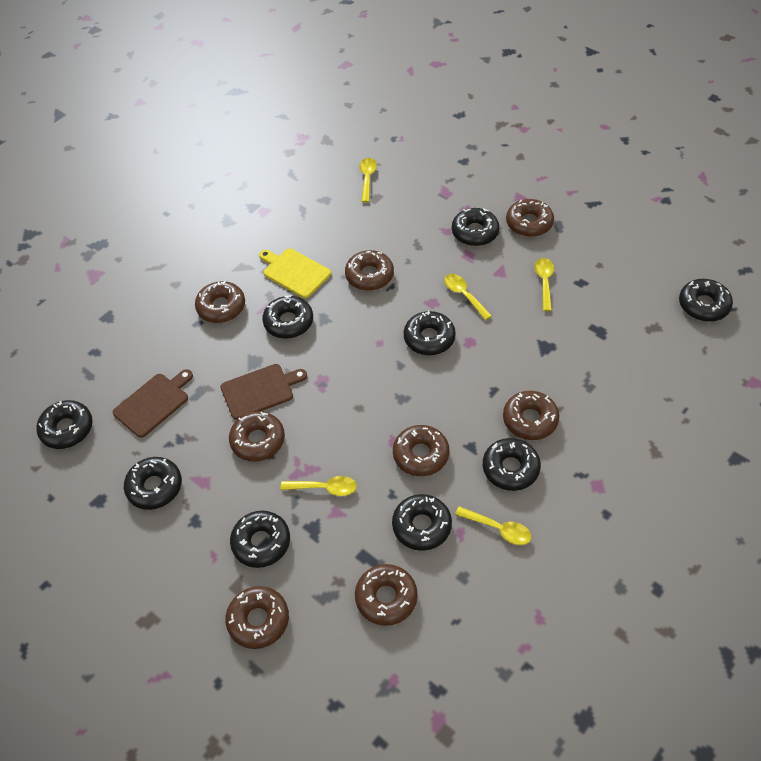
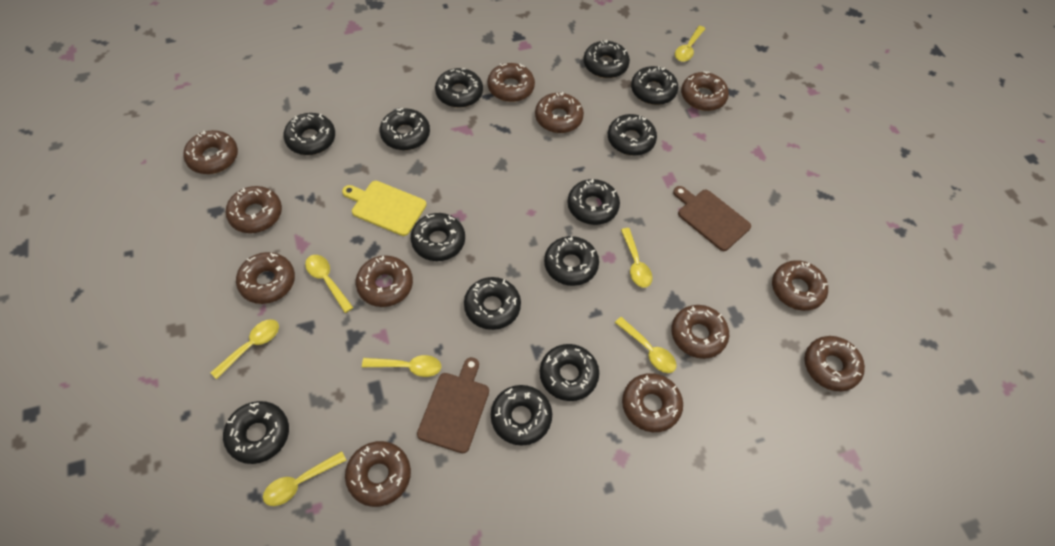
black donut: 9 -> 13
brown donut: 8 -> 12
yellow spoon: 5 -> 7

